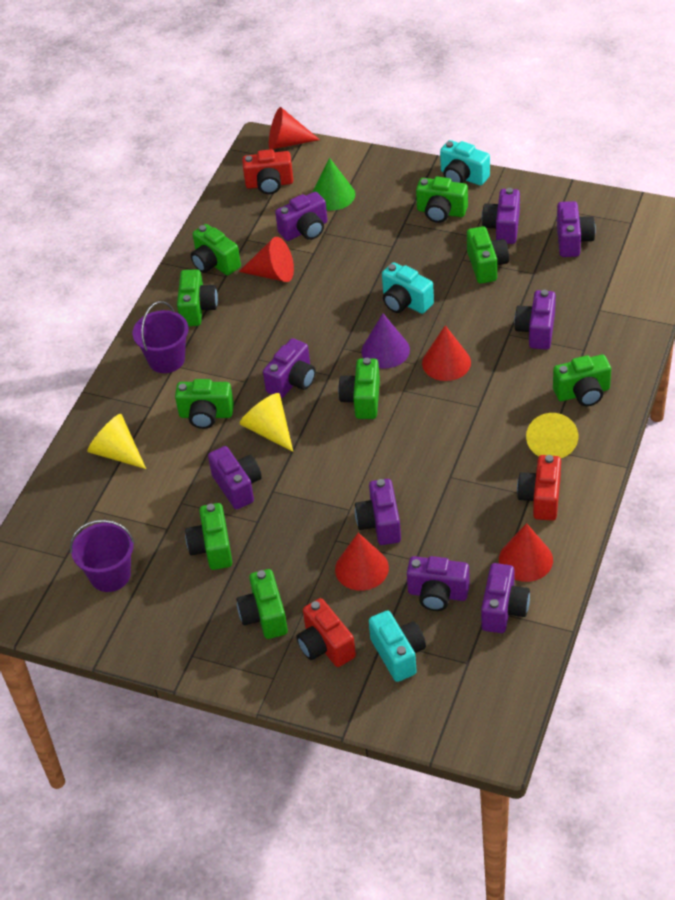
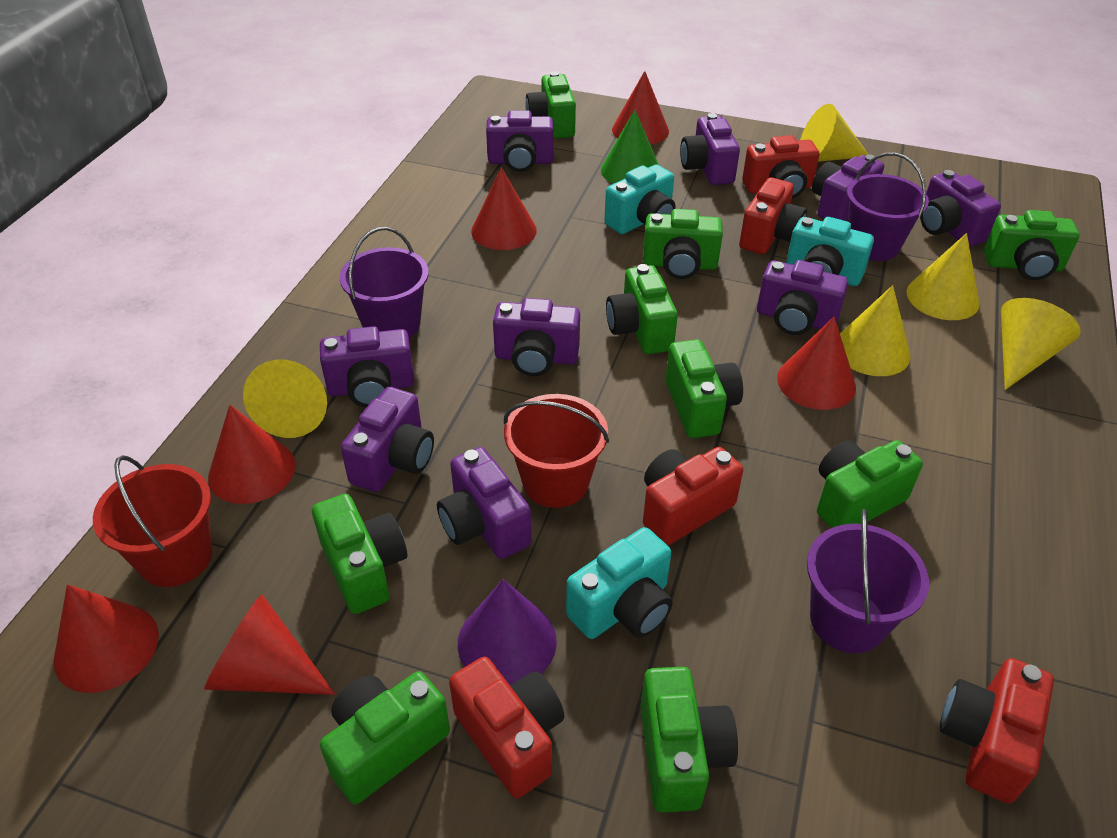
purple bucket: 2 -> 3
red bucket: 0 -> 2
red camera: 3 -> 5
red cone: 5 -> 6
yellow cone: 3 -> 5

